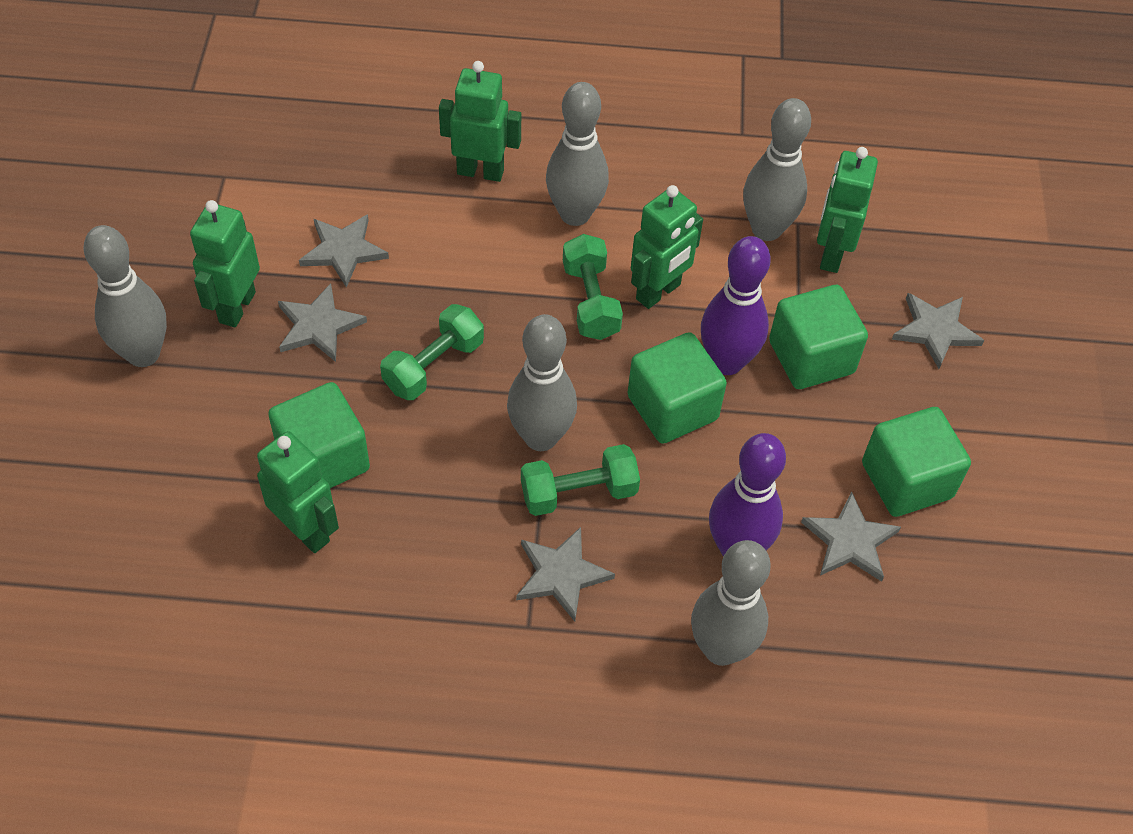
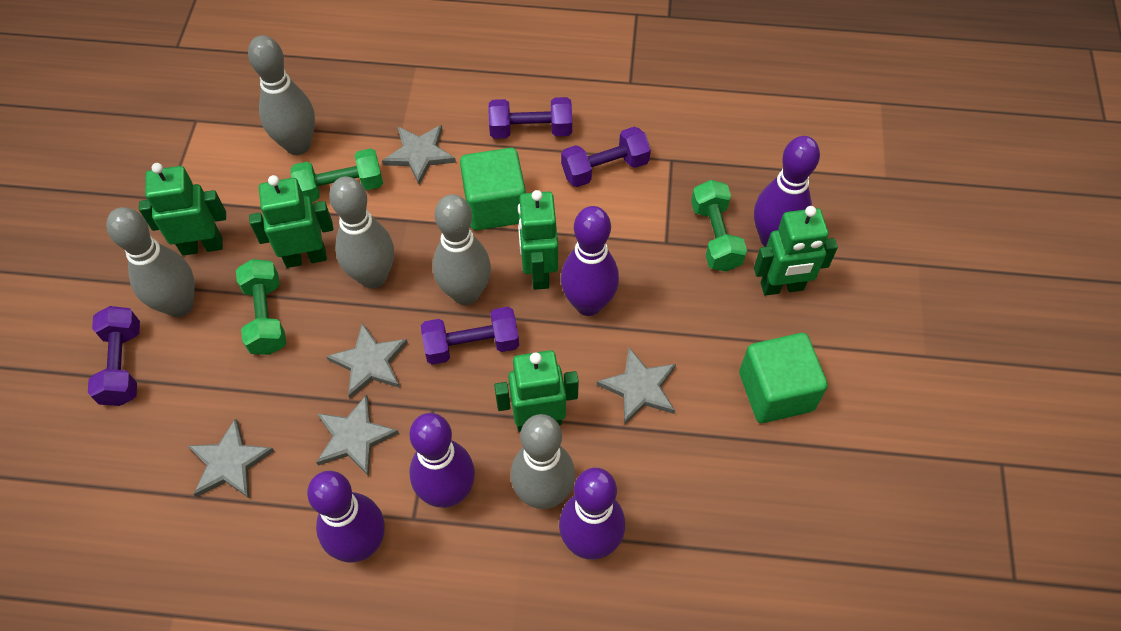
green cube: 4 -> 2
purple bowling pin: 2 -> 5
purple dumbbell: 0 -> 4

